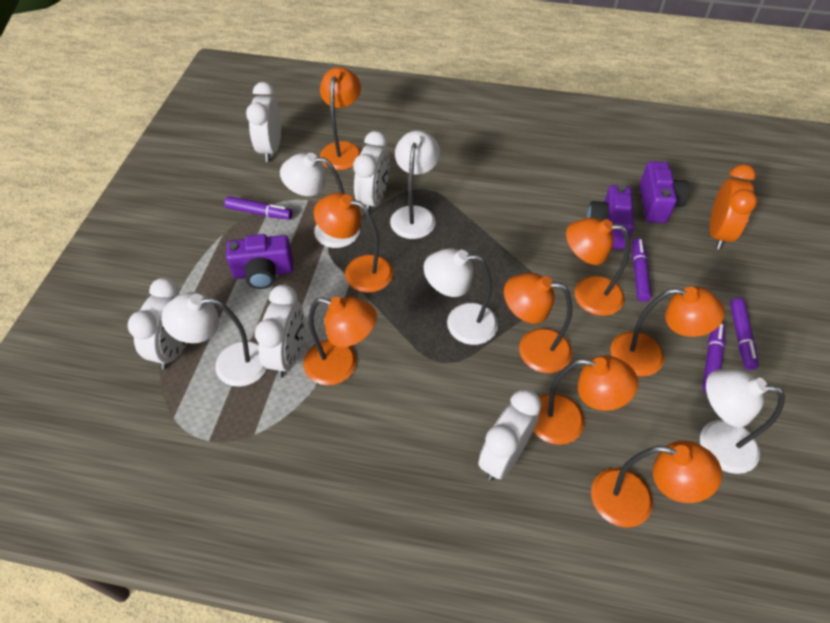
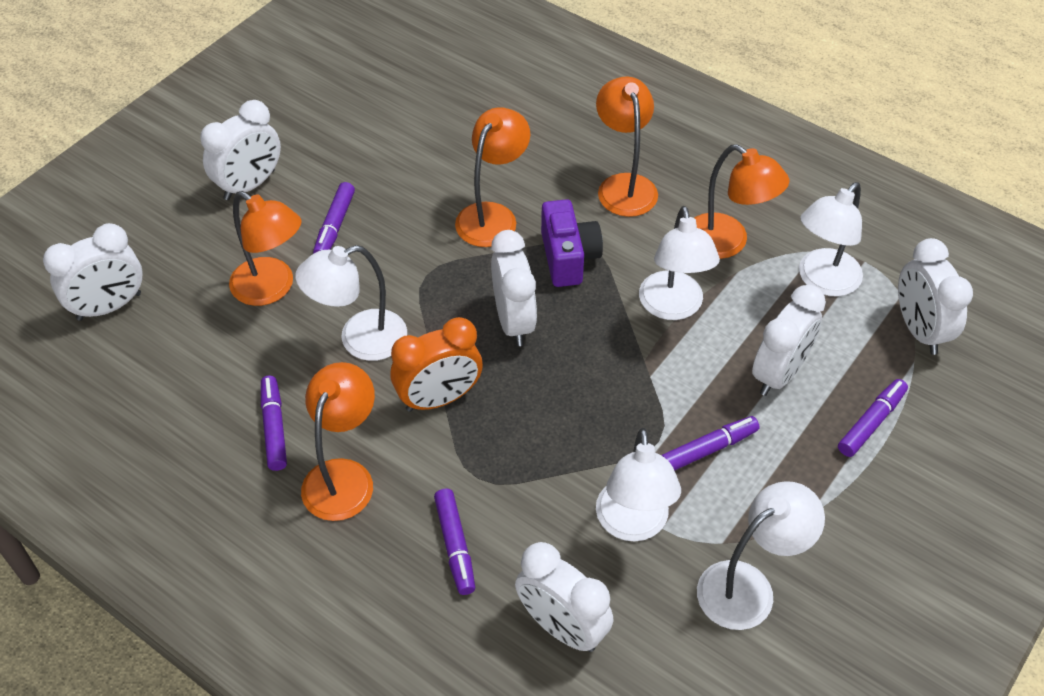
orange lamp: 8 -> 5
purple camera: 3 -> 1
purple marker: 4 -> 5
white clock: 5 -> 6

